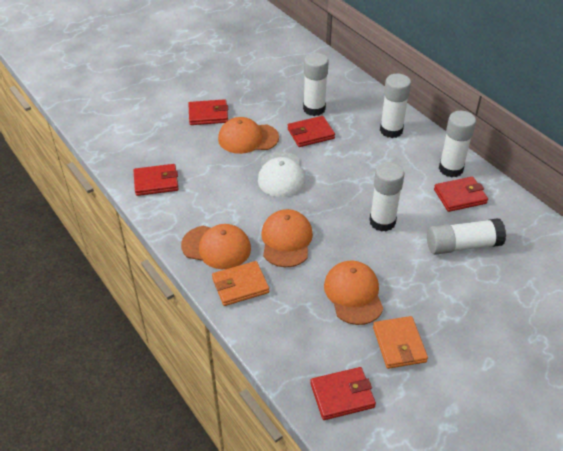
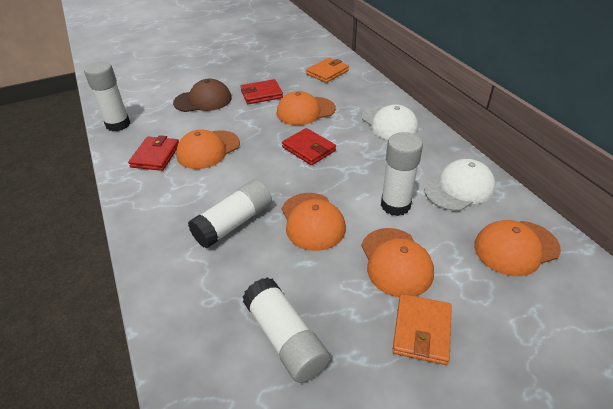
brown cap: 0 -> 1
orange cap: 4 -> 5
red wallet: 5 -> 3
white cap: 1 -> 2
white glue stick: 5 -> 4

